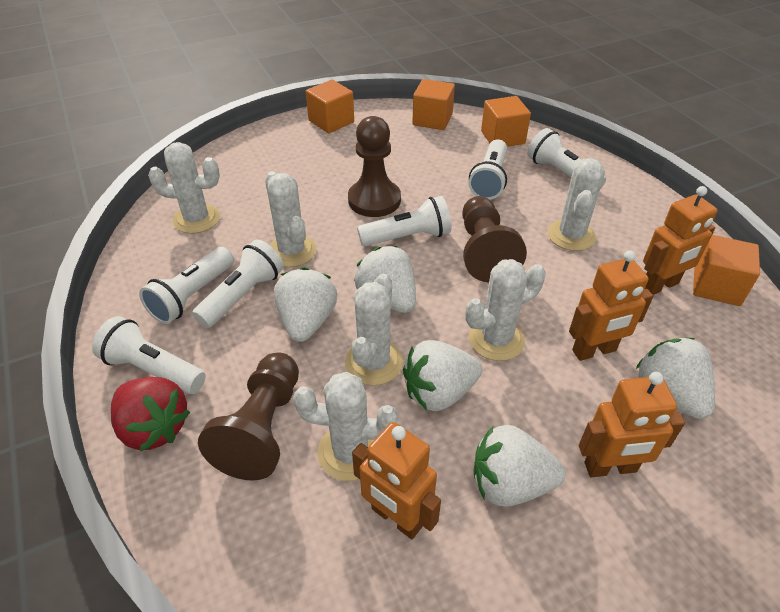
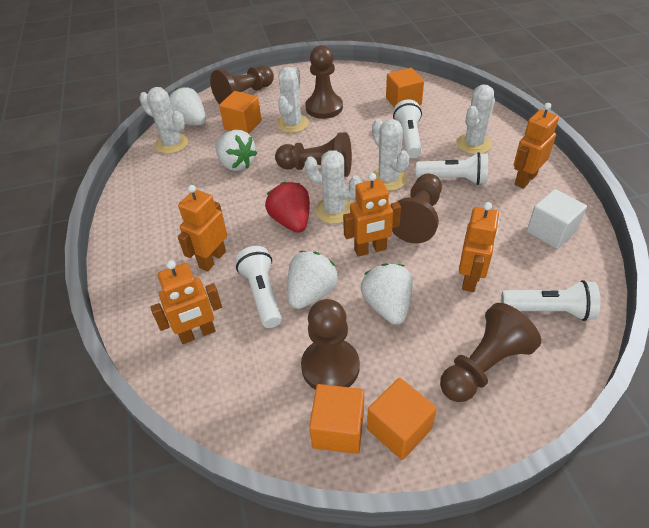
brown pawn: 3 -> 6
orange robot: 4 -> 5
white cactus: 6 -> 5
white cube: 0 -> 1
white flashlight: 6 -> 4
white strawberry: 5 -> 4

